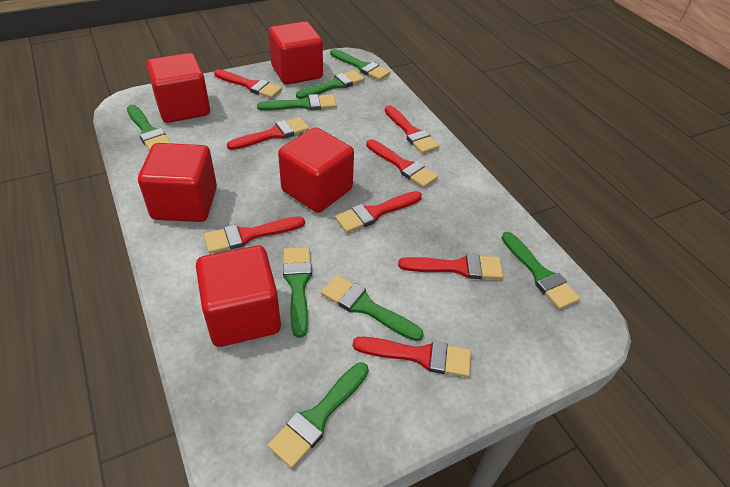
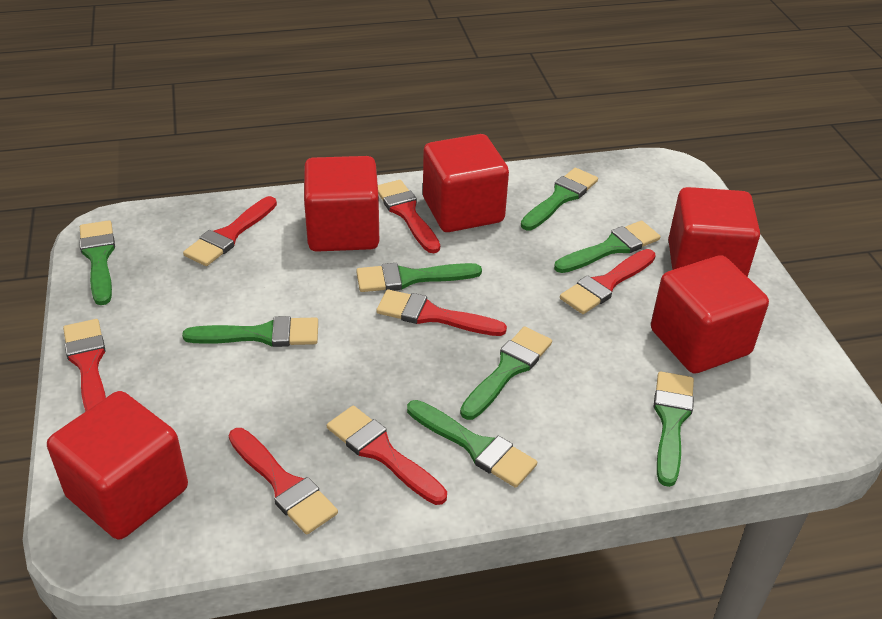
red brush: 8 -> 7

